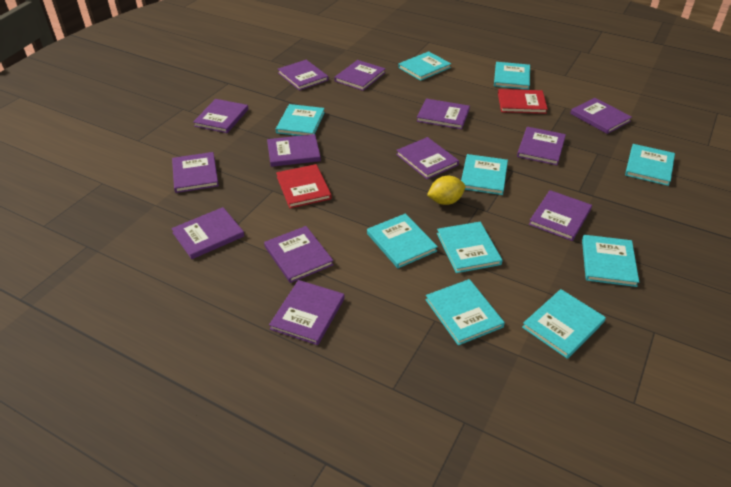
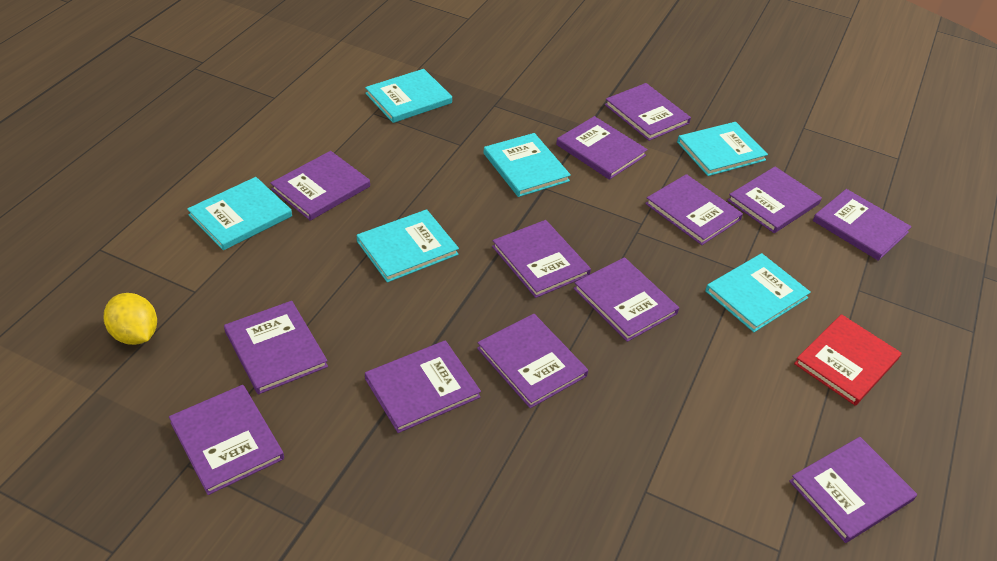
red book: 2 -> 1
turquoise book: 10 -> 6

